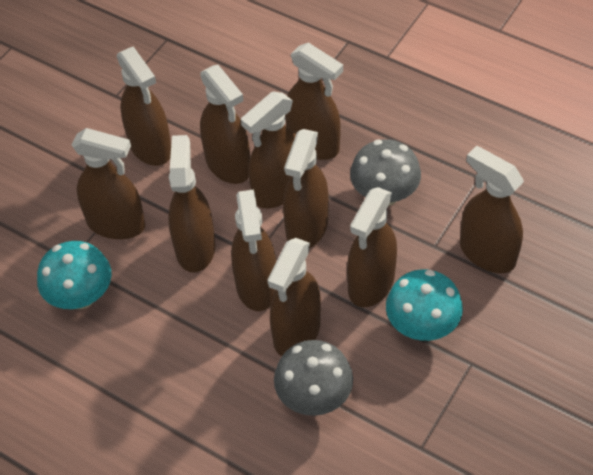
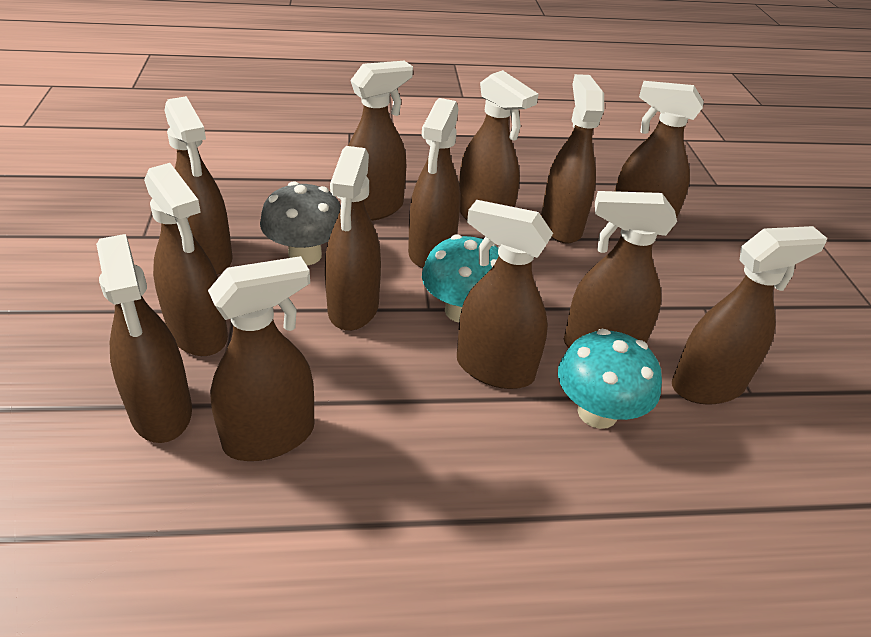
brown spray bottle: 11 -> 13
grey mushroom: 2 -> 1

